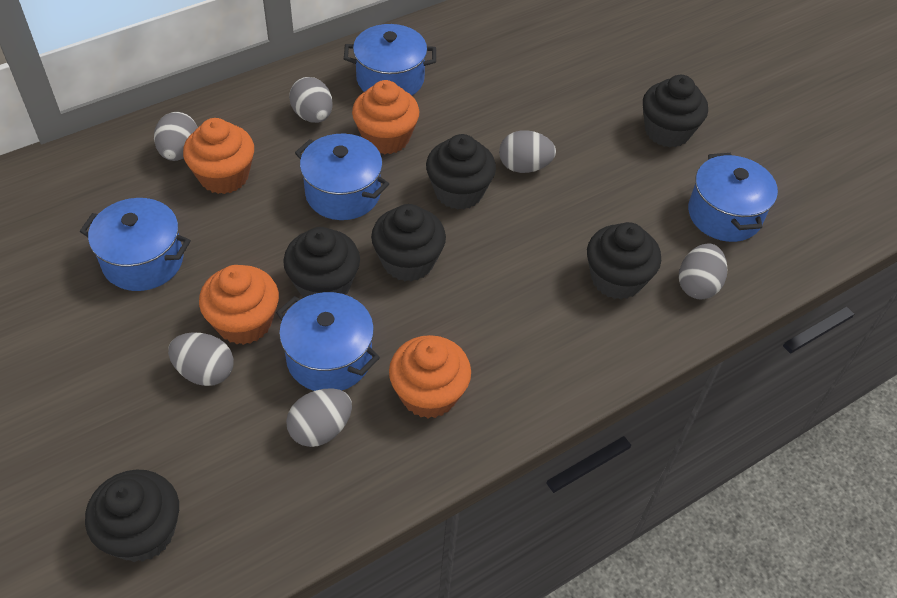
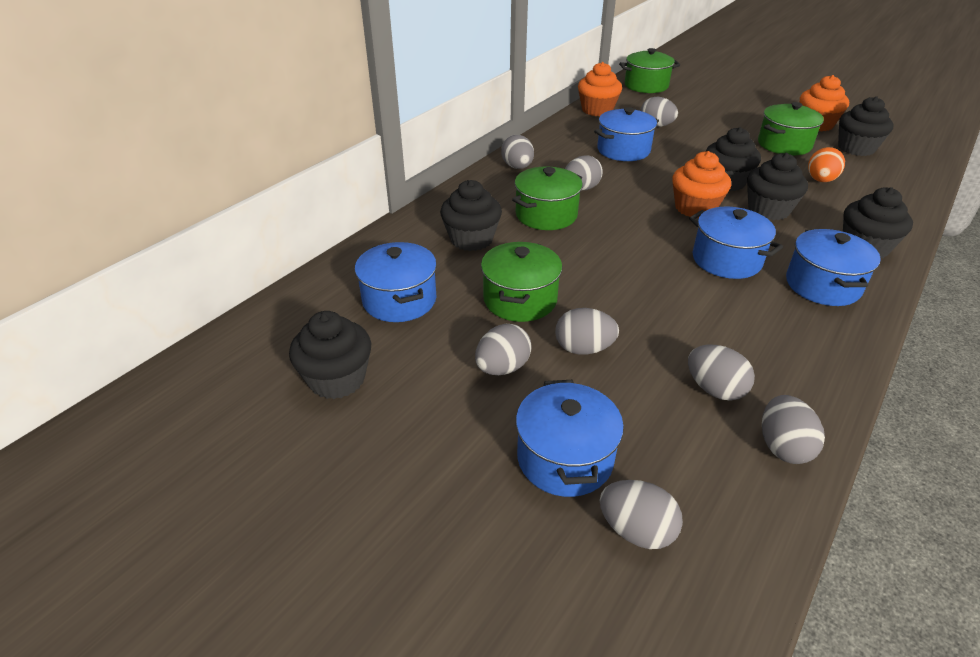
green pot: 0 -> 4
grey egg: 6 -> 8
orange cupcake: 4 -> 3
orange egg: 0 -> 1

